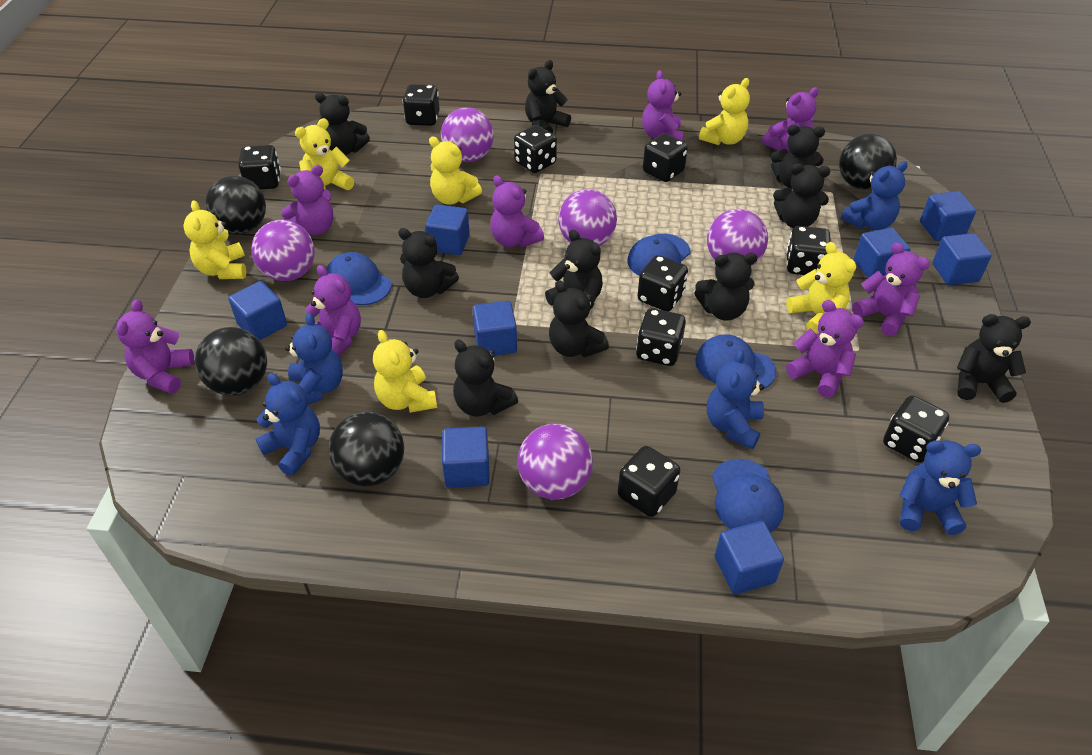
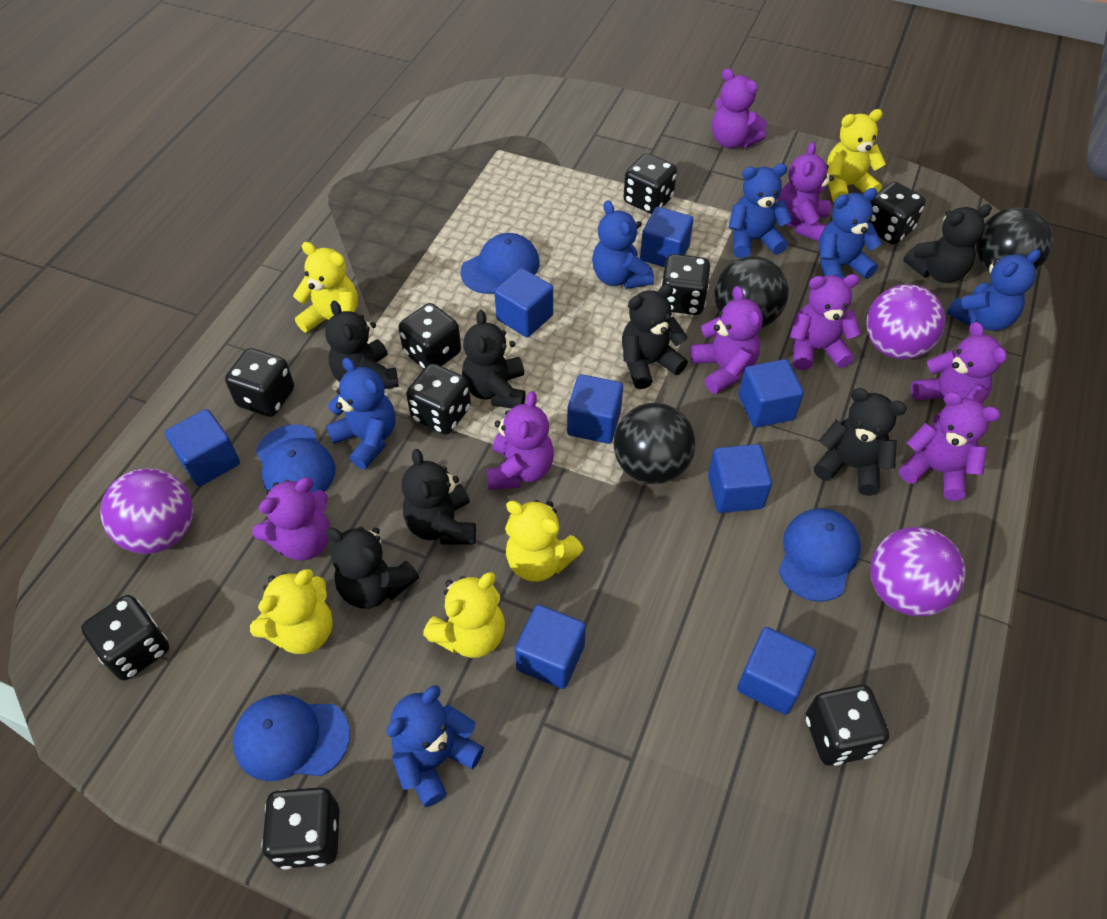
black ball: 4 -> 3
black teddy bear: 10 -> 7
blue teddy bear: 5 -> 6
purple ball: 5 -> 3
yellow teddy bear: 6 -> 5

